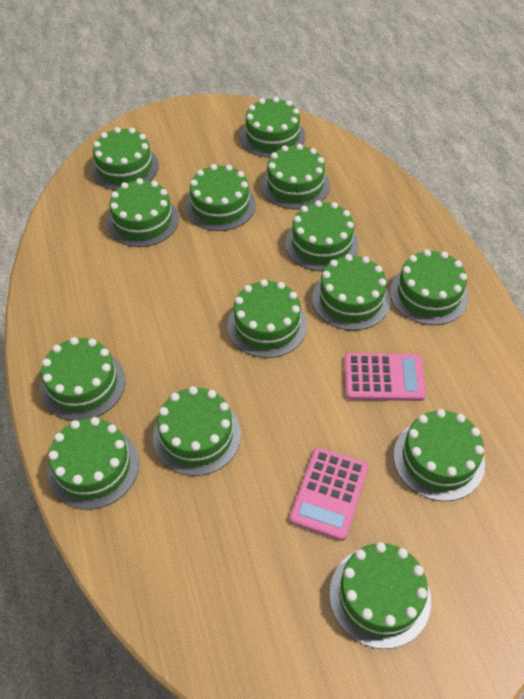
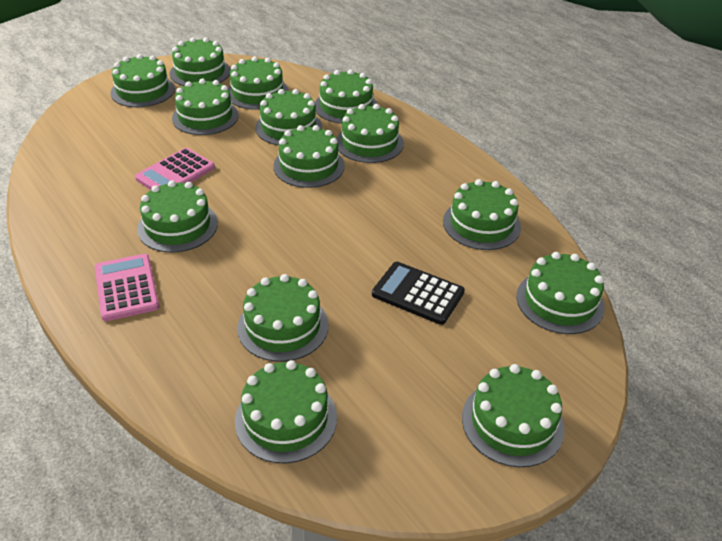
black calculator: 0 -> 1

